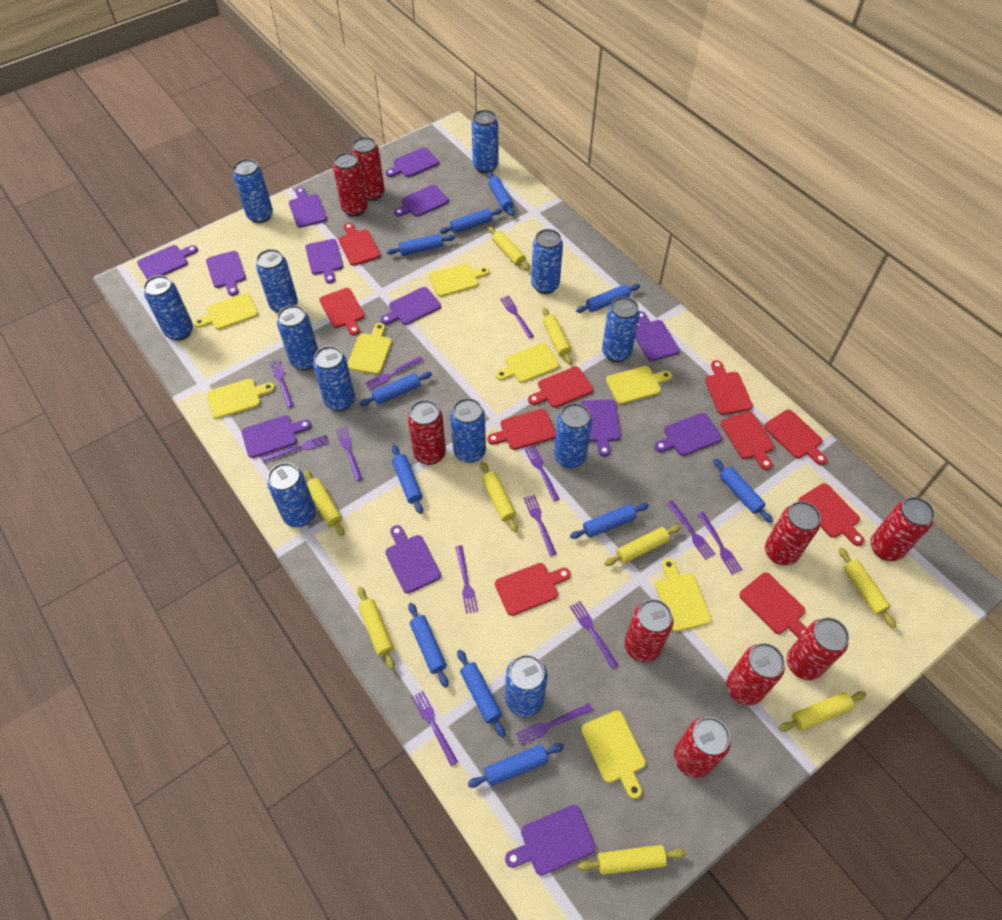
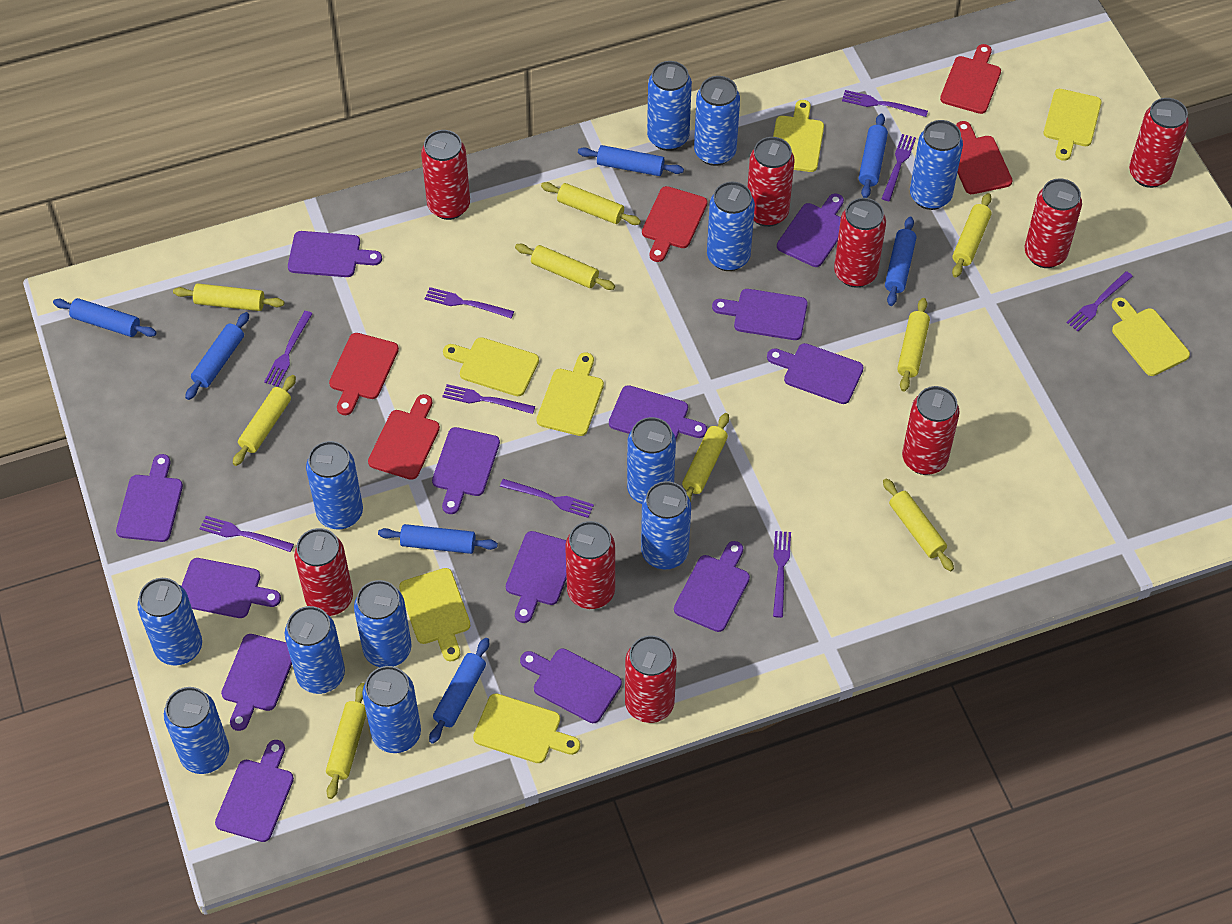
blue rolling pin: 11 -> 7
purple fork: 13 -> 9
red cutting board: 10 -> 5
yellow cutting board: 8 -> 7

